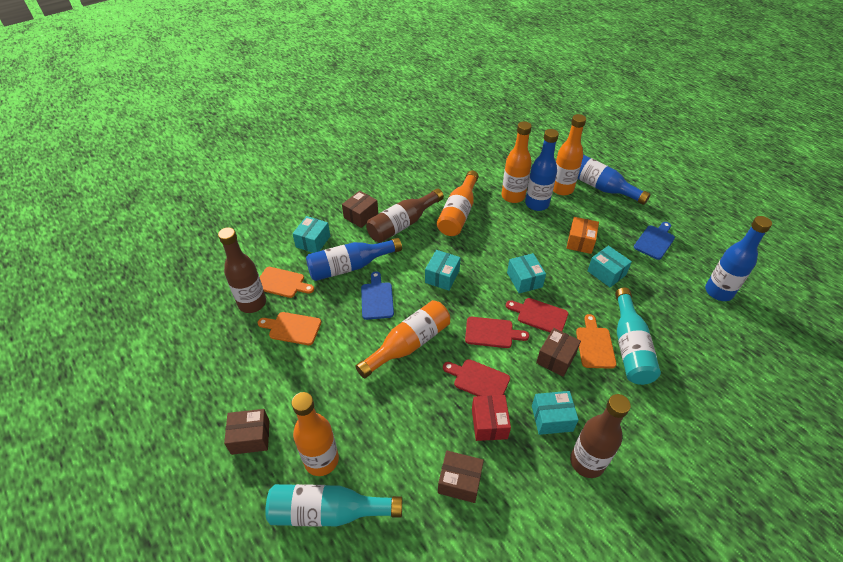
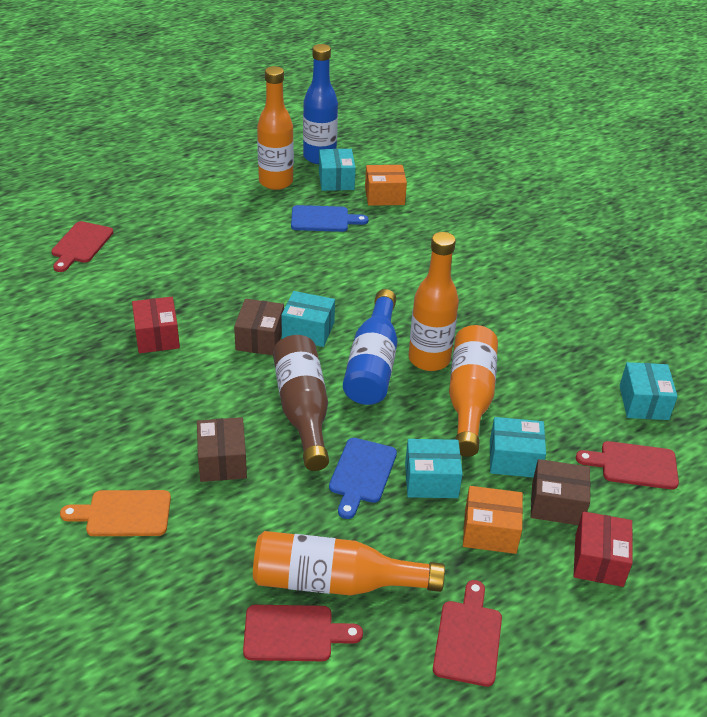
blue bottle: 4 -> 2
brown bottle: 3 -> 1
brown box: 4 -> 3
orange bottle: 5 -> 4
orange box: 1 -> 2
orange cutting board: 3 -> 1
red box: 1 -> 2
red cutting board: 3 -> 4
turquoise bottle: 2 -> 0

